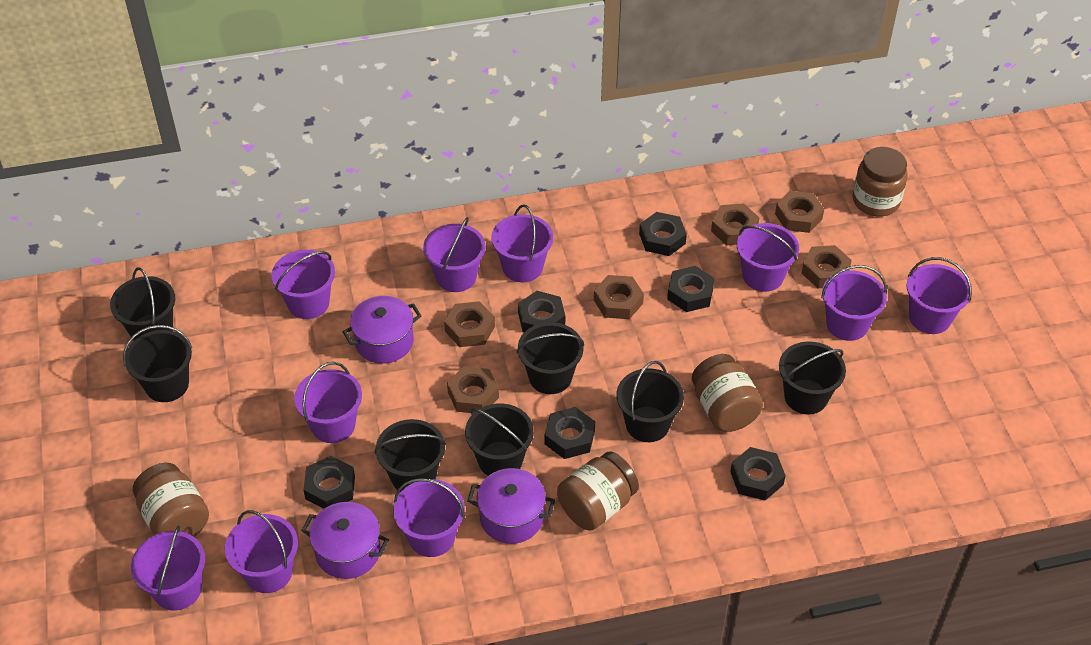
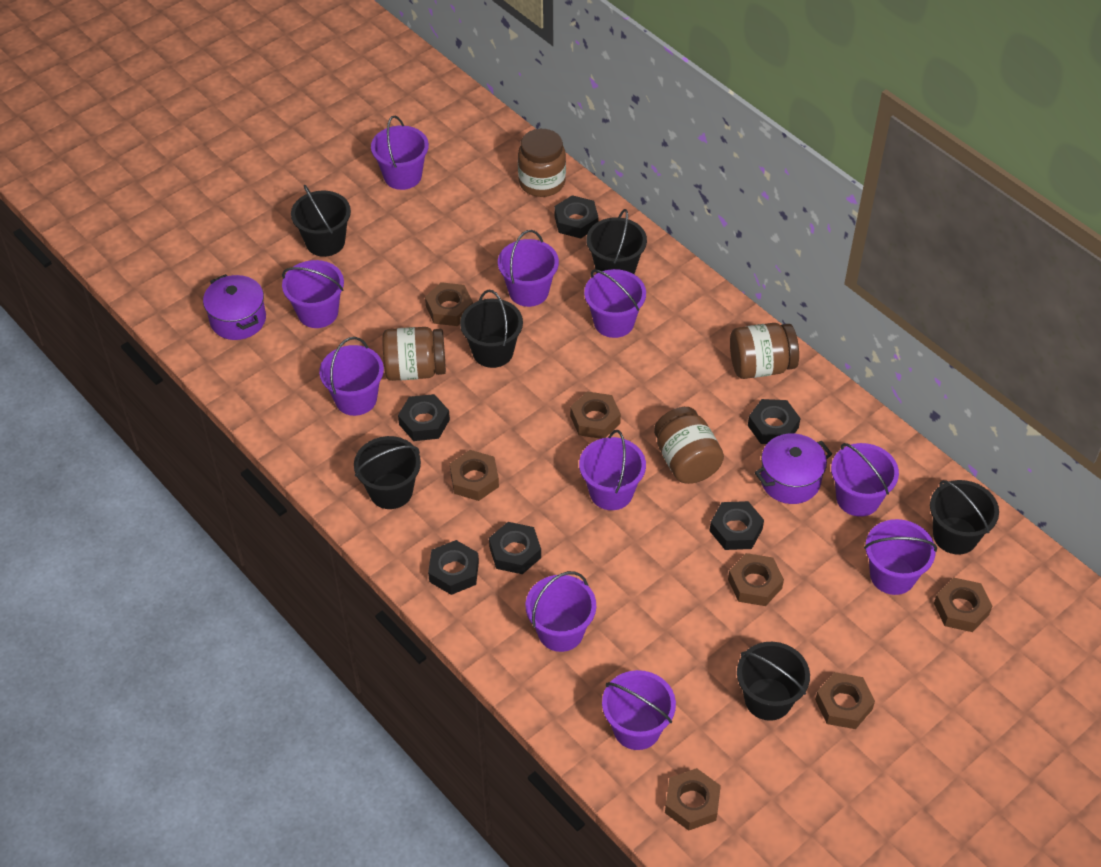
black bucket: 7 -> 6
brown nut: 6 -> 7
purple pot: 3 -> 2

